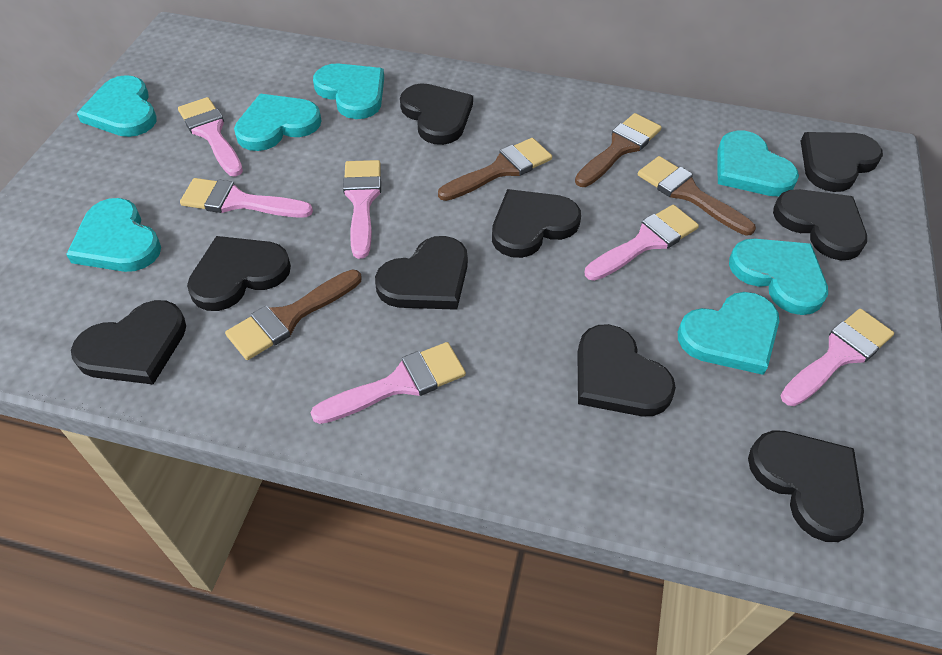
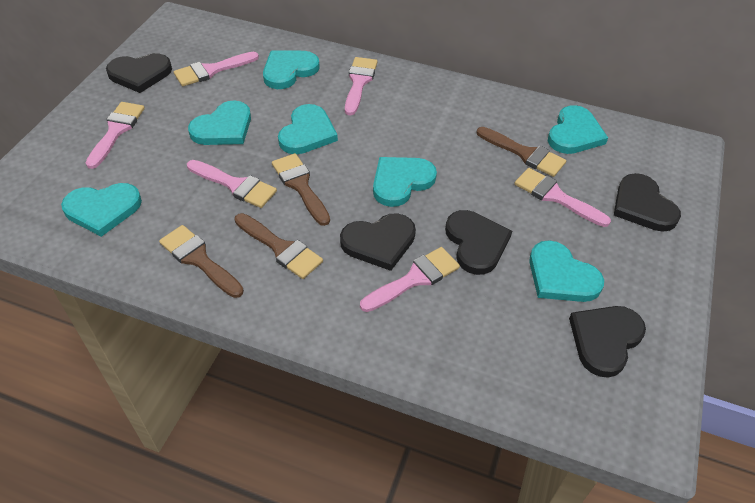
black heart: 9 -> 5

